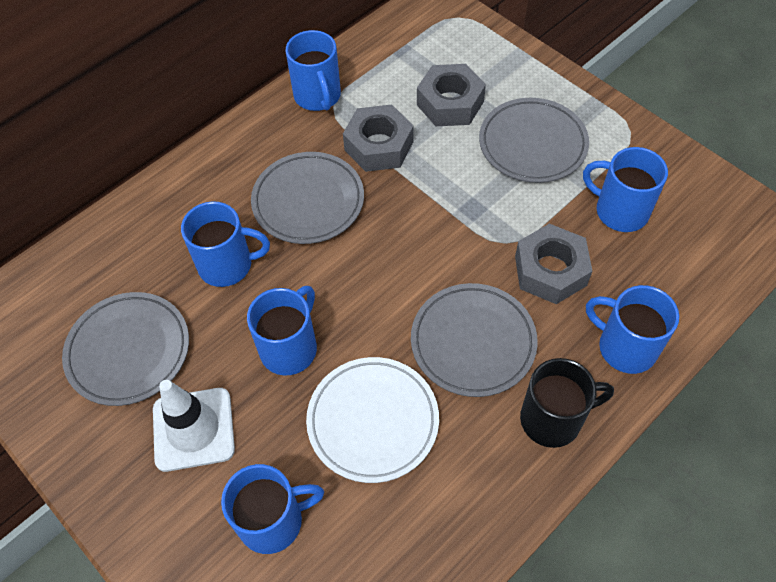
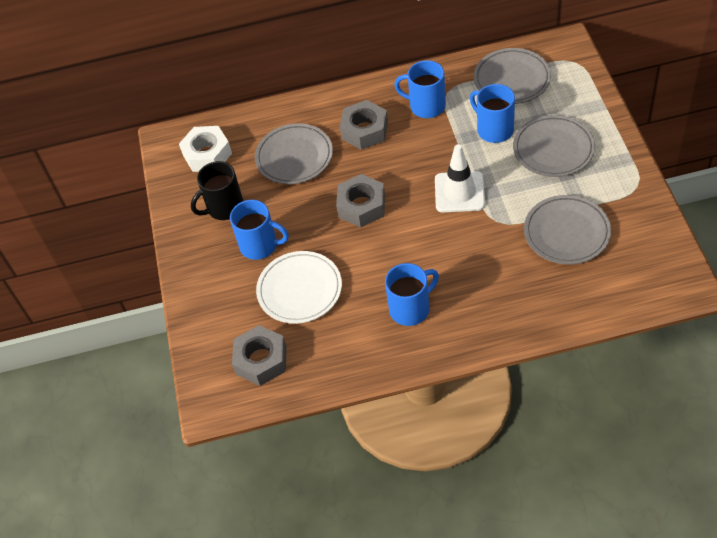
blue mug: 6 -> 4
white nut: 0 -> 1

